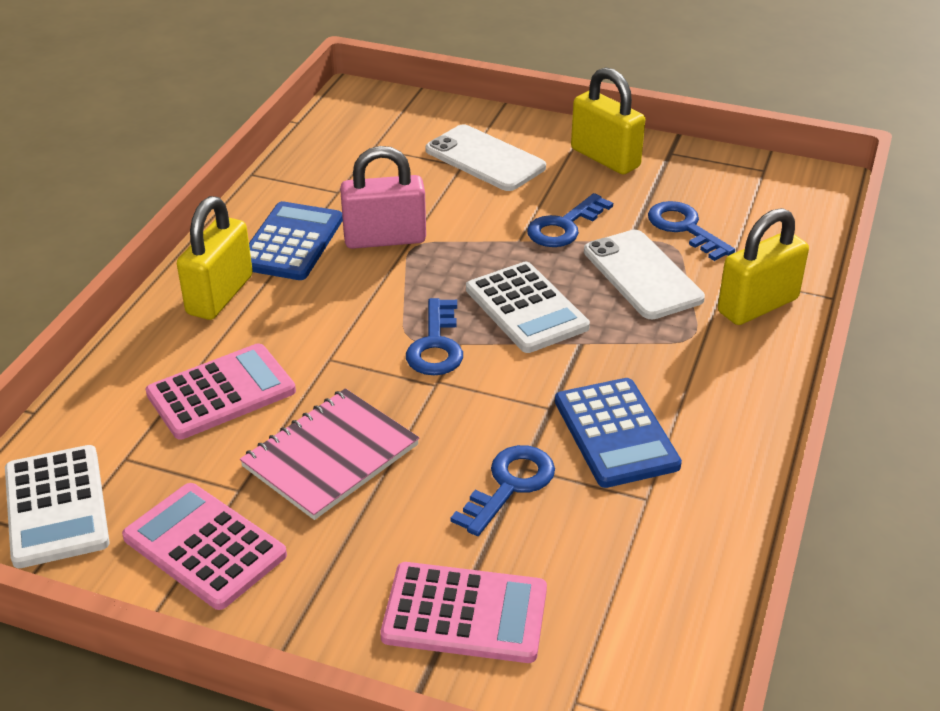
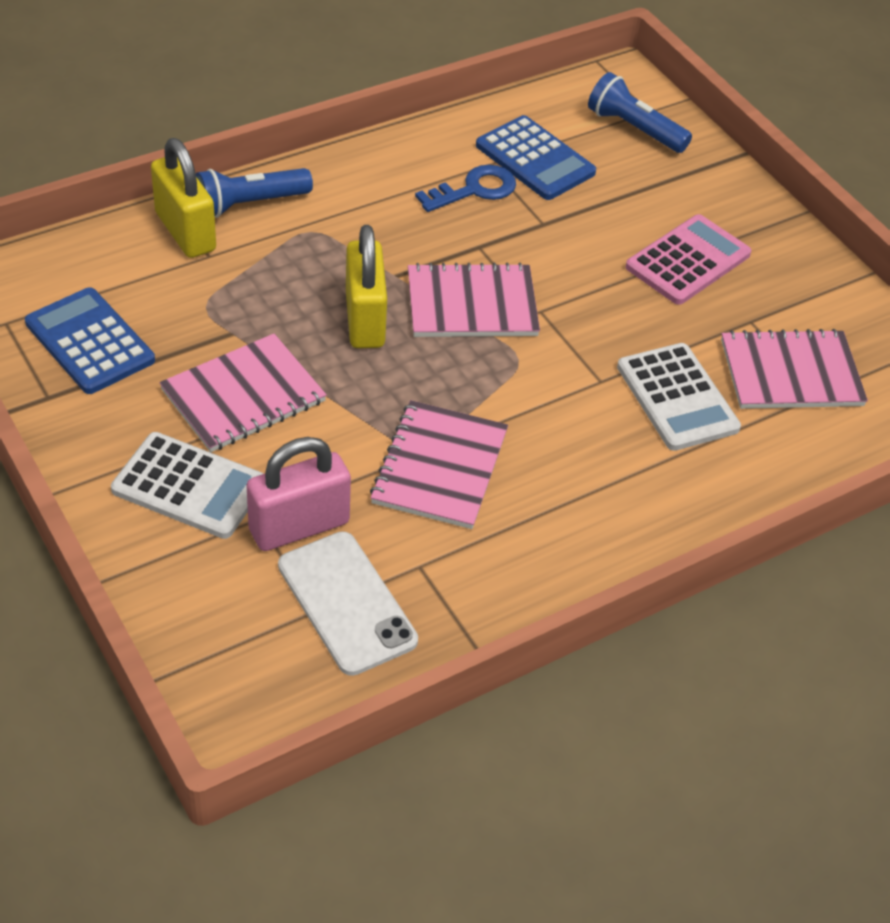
blue flashlight: 0 -> 2
blue key: 4 -> 1
pink calculator: 3 -> 1
pink notebook: 1 -> 4
white phone: 2 -> 1
yellow padlock: 3 -> 2

